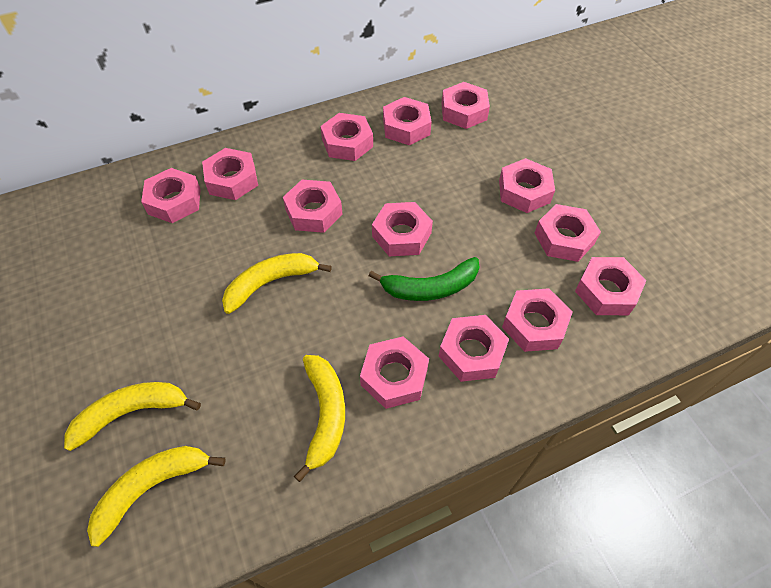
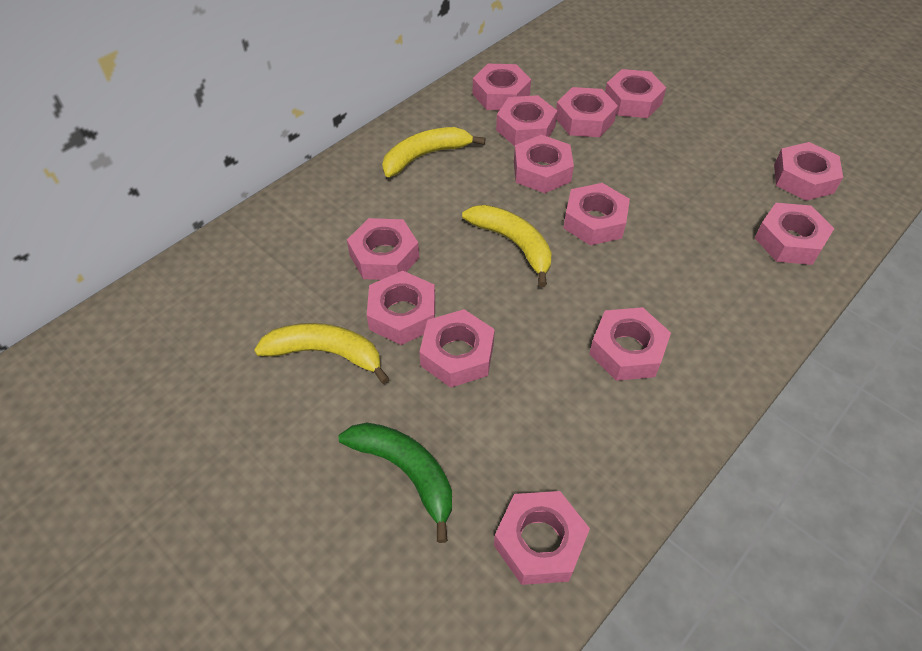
yellow banana: 4 -> 3

